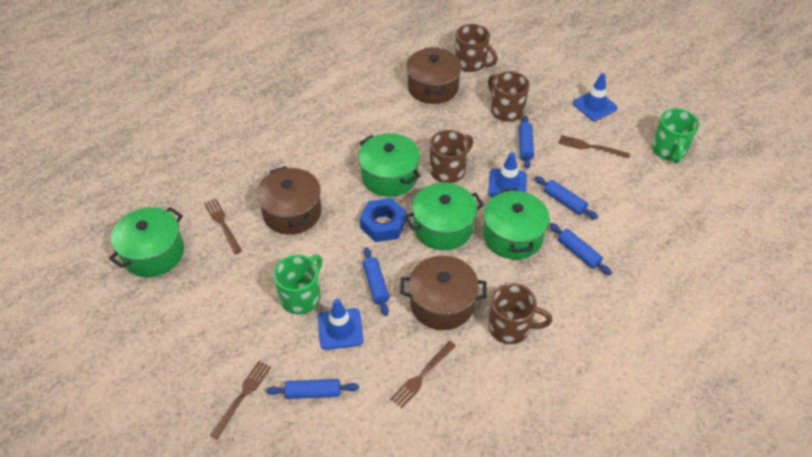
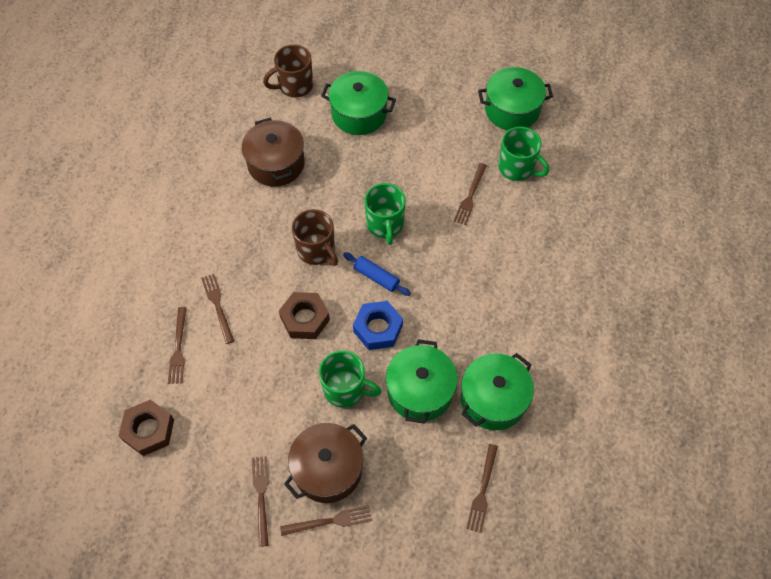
blue rolling pin: 5 -> 1
blue traffic cone: 3 -> 0
brown fork: 4 -> 6
brown mug: 4 -> 2
brown nut: 0 -> 2
brown pot: 3 -> 2
green mug: 2 -> 3

